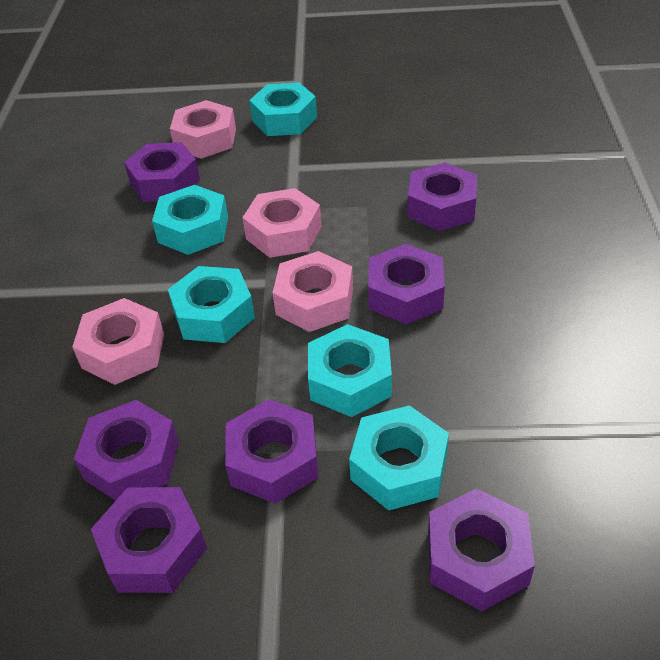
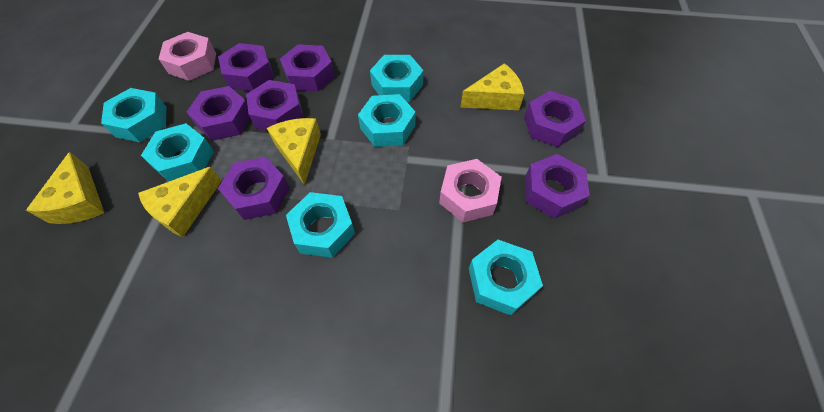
pink nut: 4 -> 2
turquoise nut: 5 -> 6
yellow cheese: 0 -> 4

